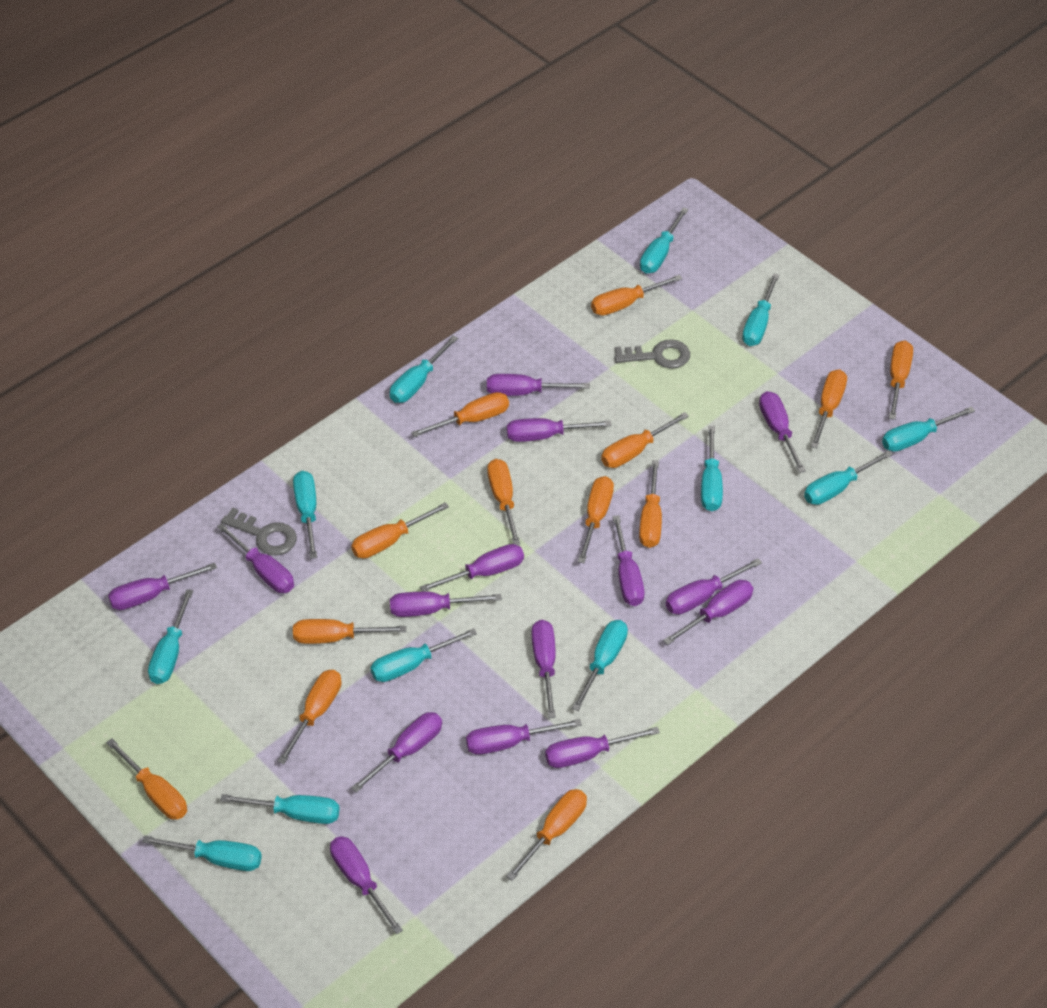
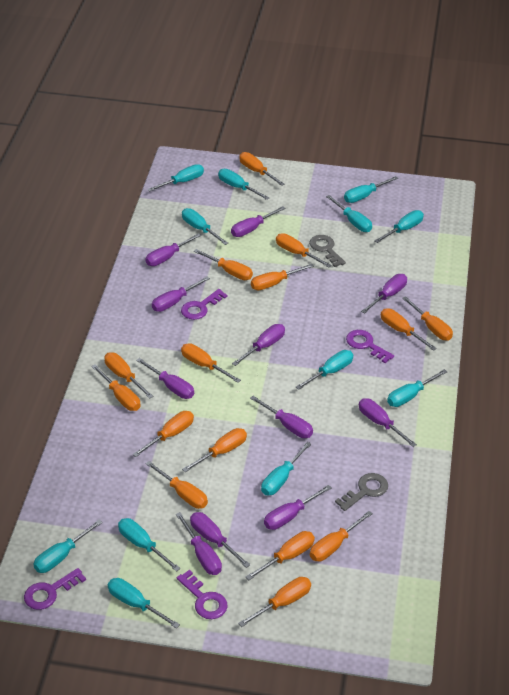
orange screwdriver: 13 -> 15
purple key: 0 -> 4
purple screwdriver: 15 -> 11

